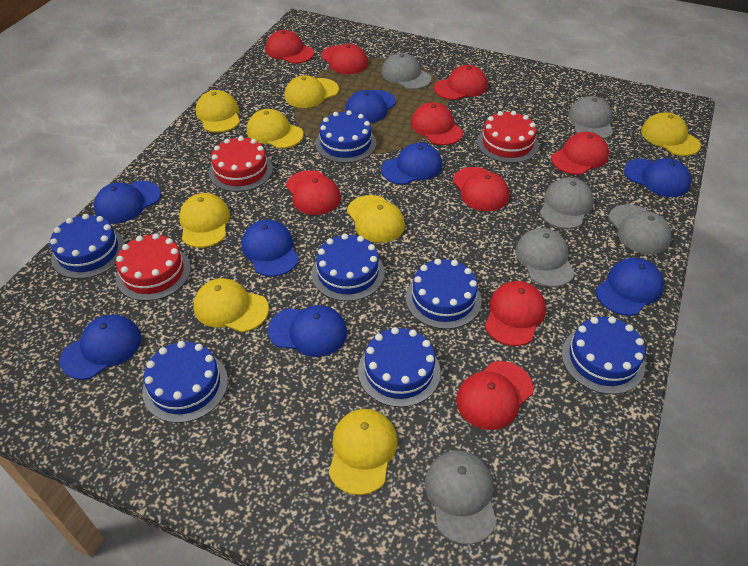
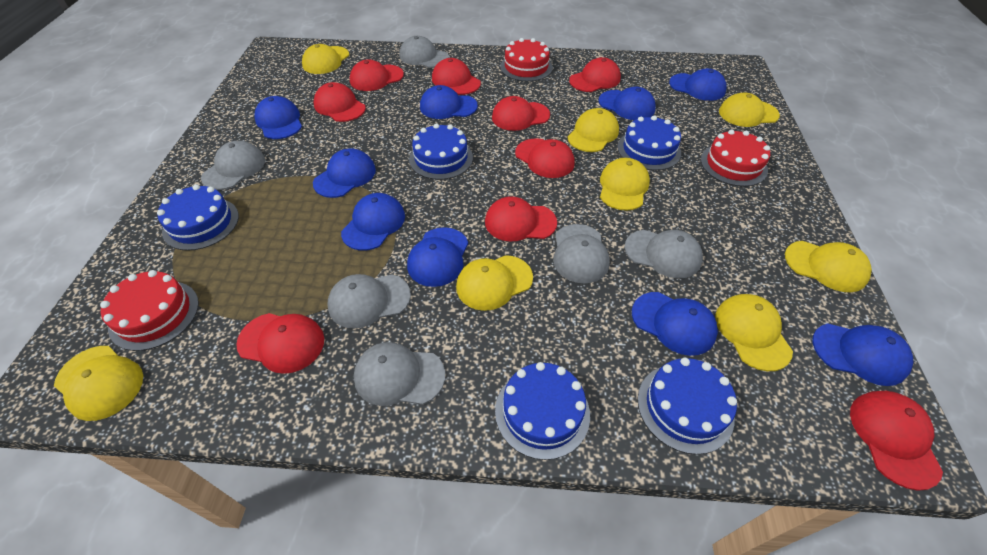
blue cake: 7 -> 5
blue cap: 8 -> 9

